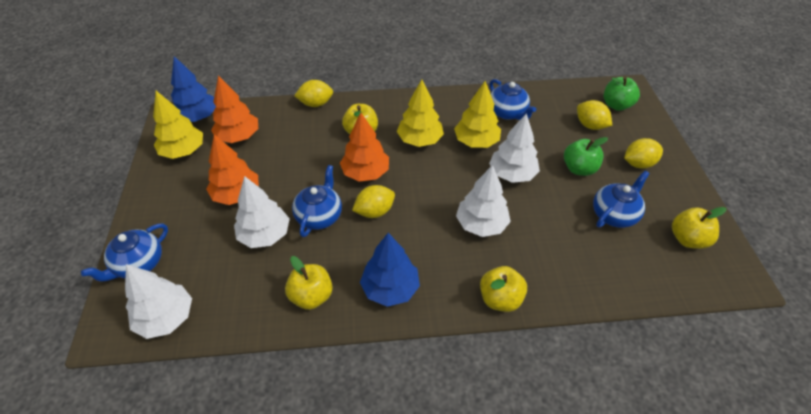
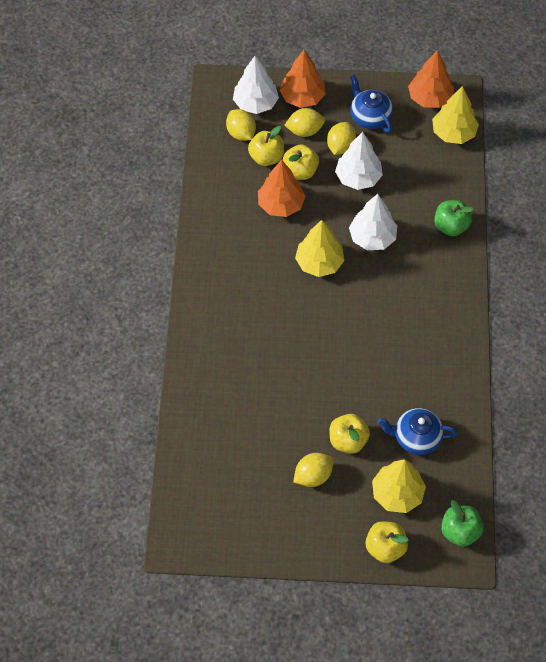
blue teapot: 4 -> 2
blue tree: 2 -> 0
white tree: 4 -> 3

